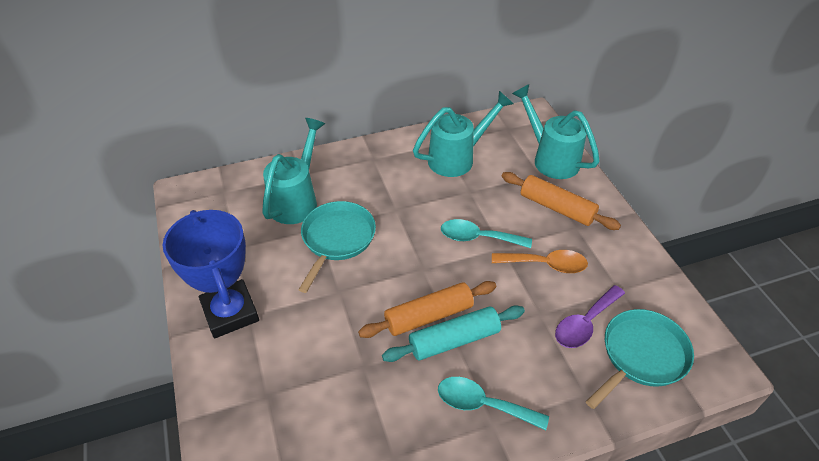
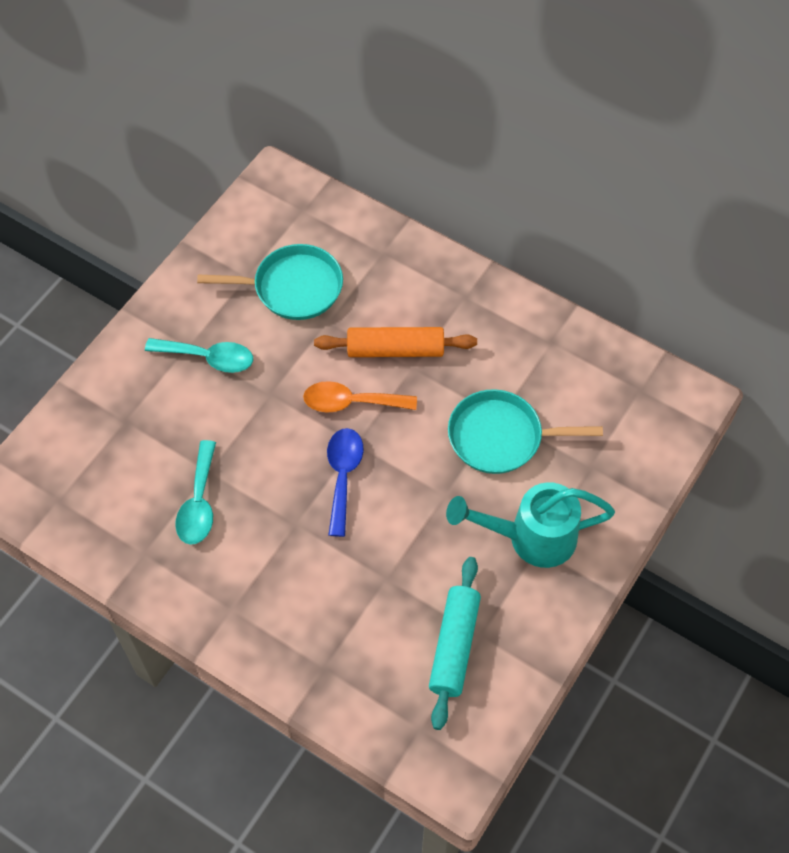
blue spoon: 0 -> 1
blue trophy: 1 -> 0
orange rolling pin: 2 -> 1
purple spoon: 1 -> 0
turquoise watering can: 3 -> 1

